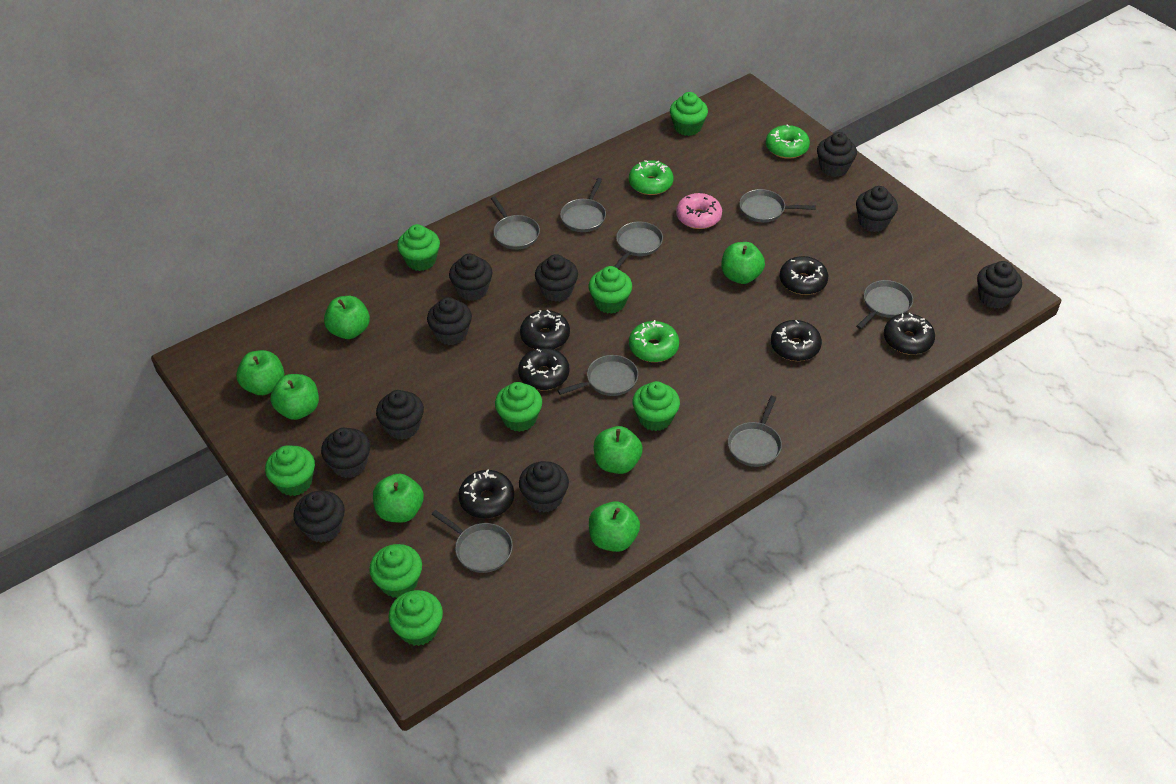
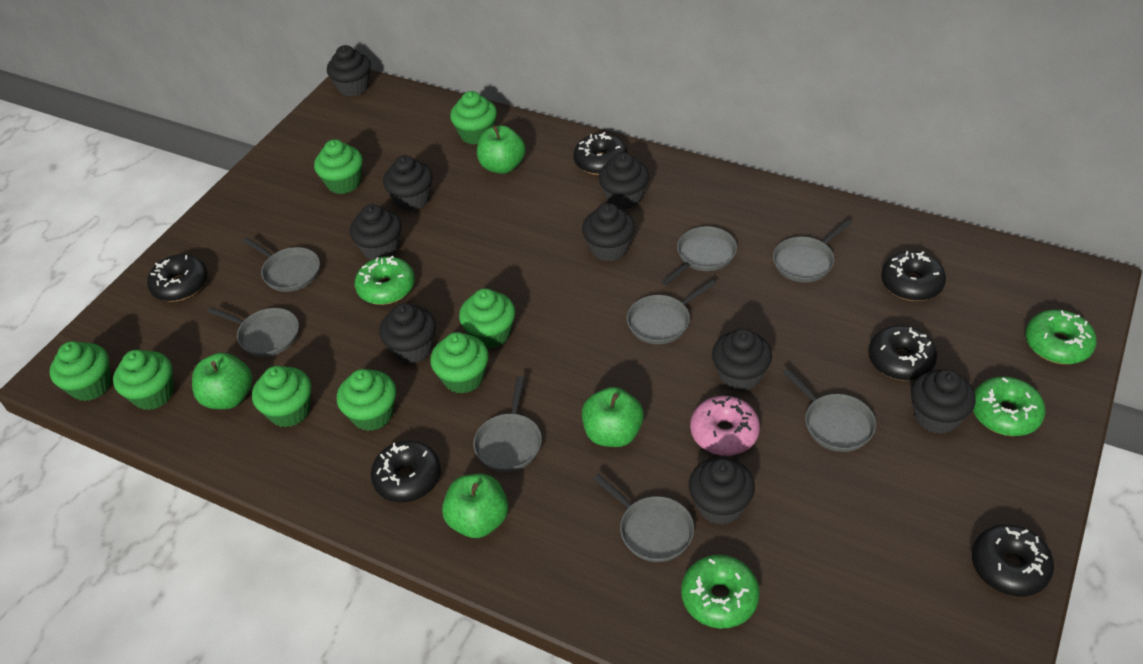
black cupcake: 10 -> 9
green apple: 7 -> 4
green donut: 3 -> 4

